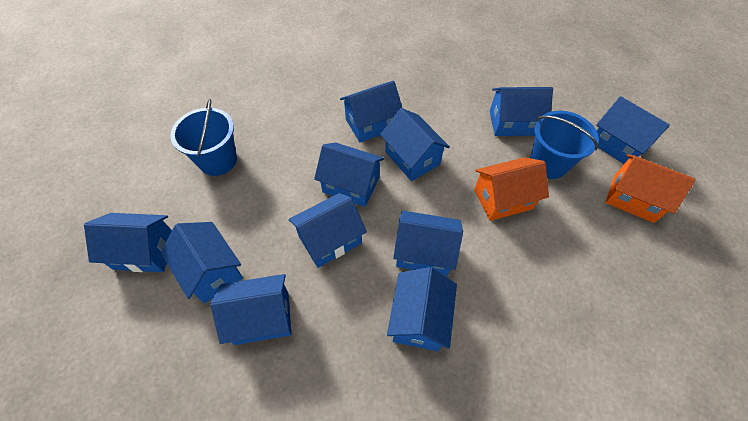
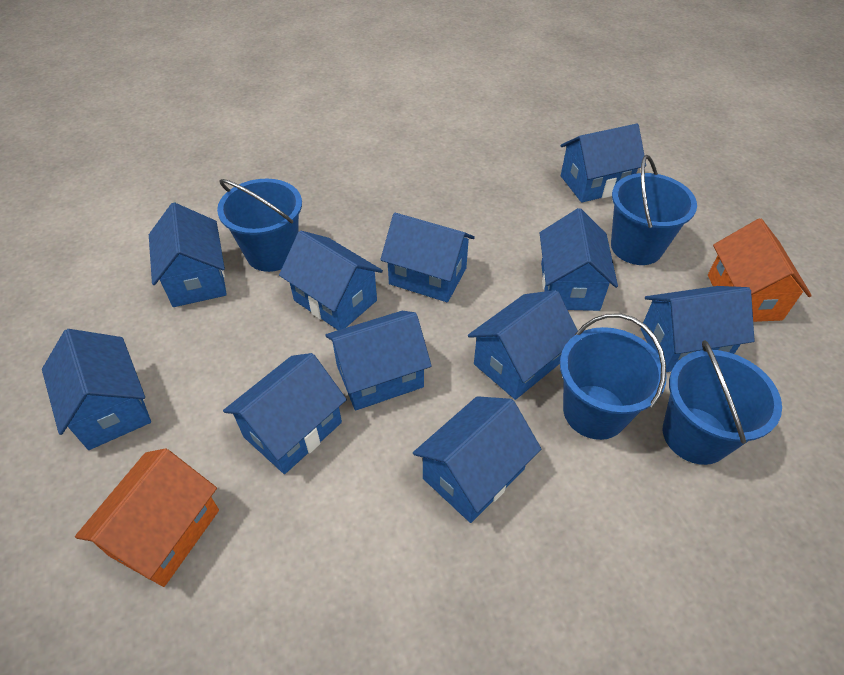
blue bucket: 2 -> 4

